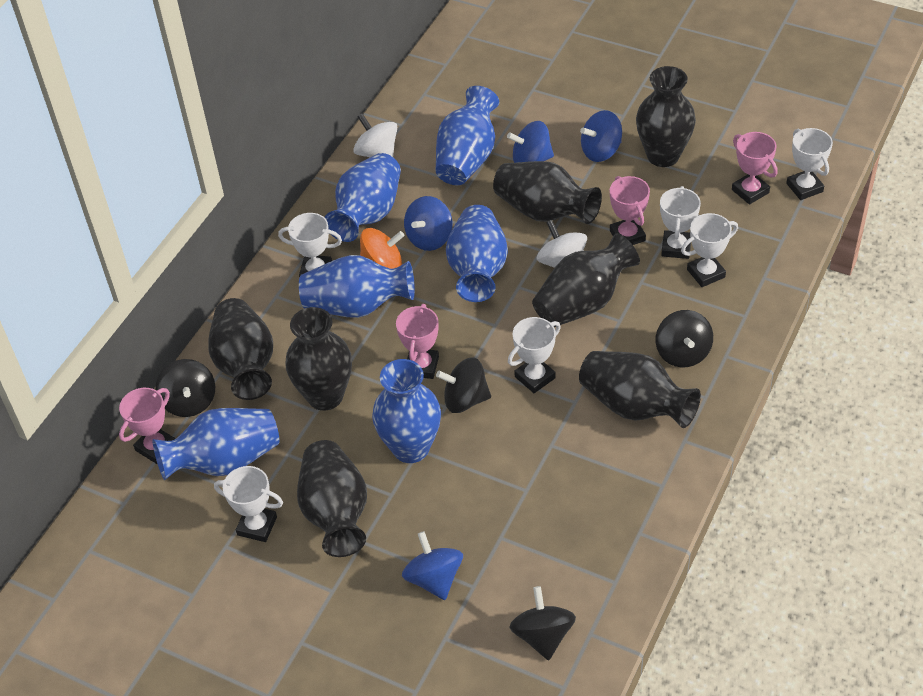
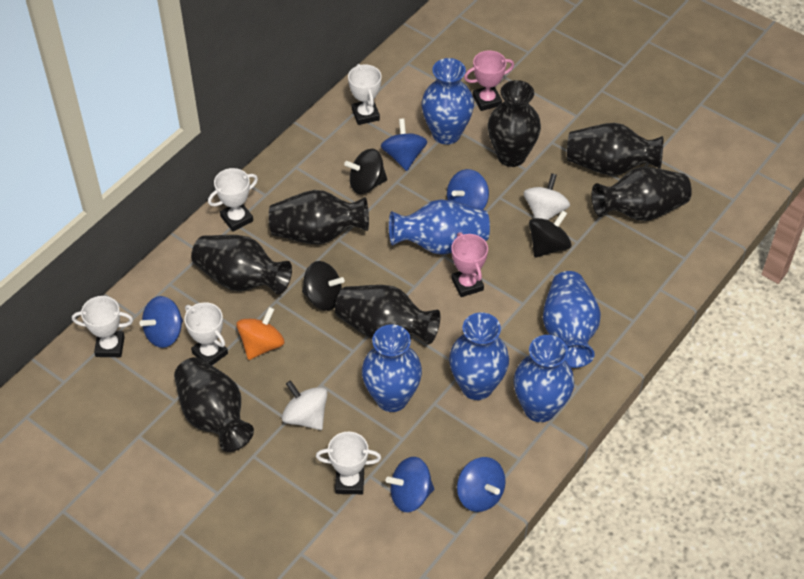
black spinning top: 4 -> 3
blue spinning top: 4 -> 5
pink trophy: 4 -> 2
white trophy: 6 -> 5

